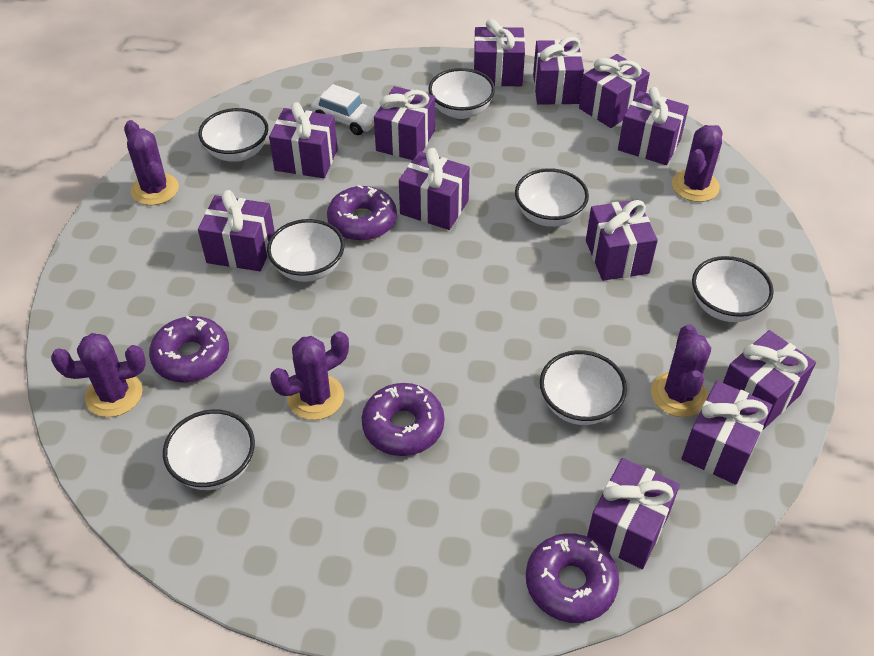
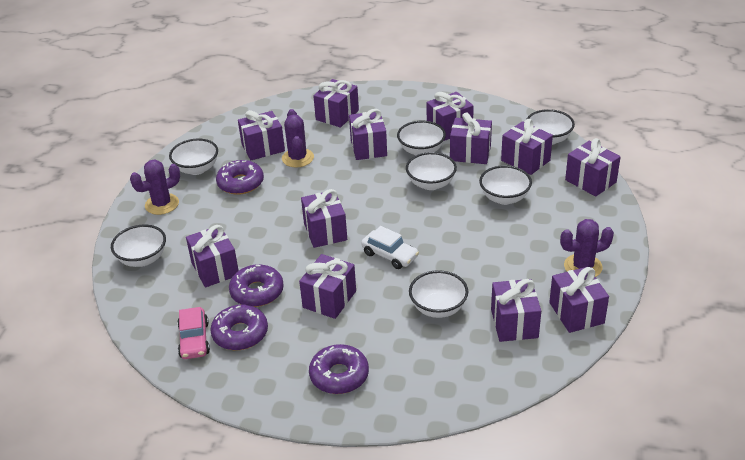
pink car: 0 -> 1
purple cactus: 5 -> 3

